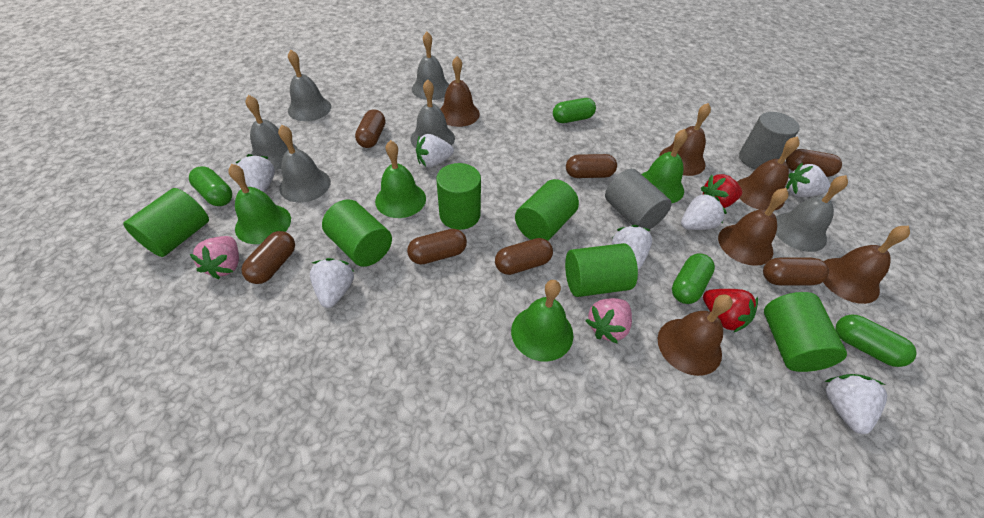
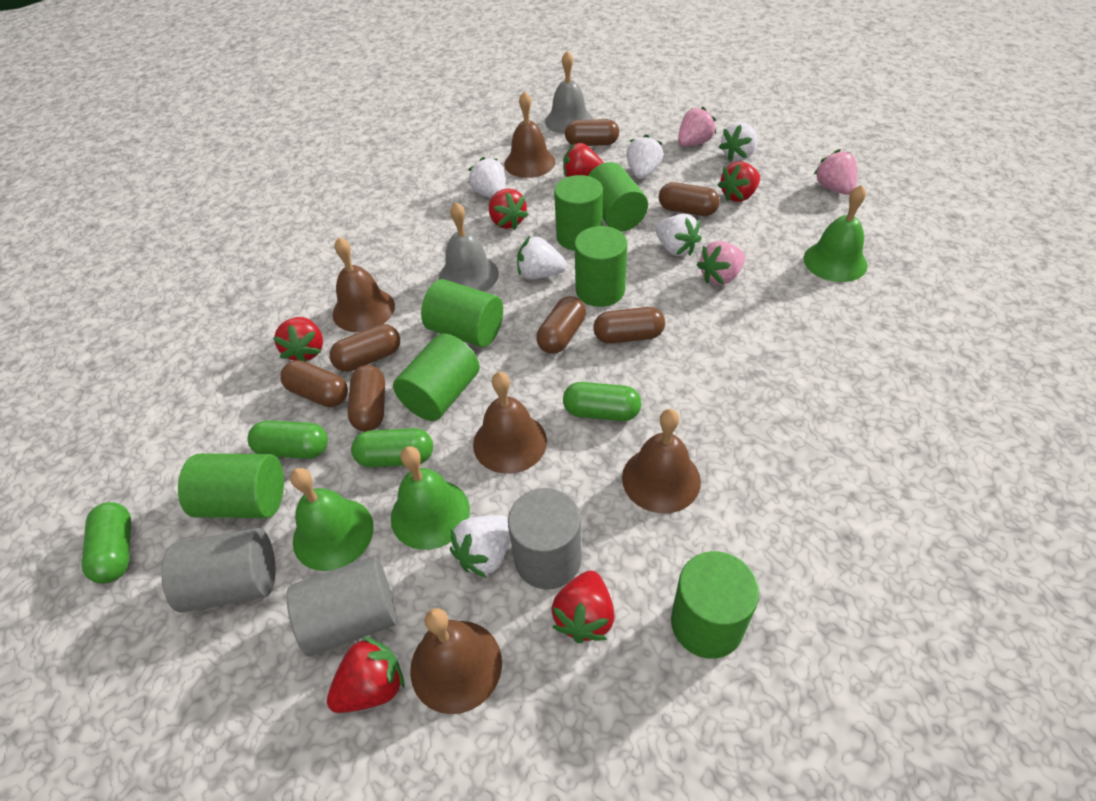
brown bell: 6 -> 5
green bell: 4 -> 3
green cylinder: 6 -> 7
grey bell: 6 -> 2
grey cylinder: 2 -> 3
pink strawberry: 2 -> 3
red strawberry: 2 -> 6
white strawberry: 7 -> 6

